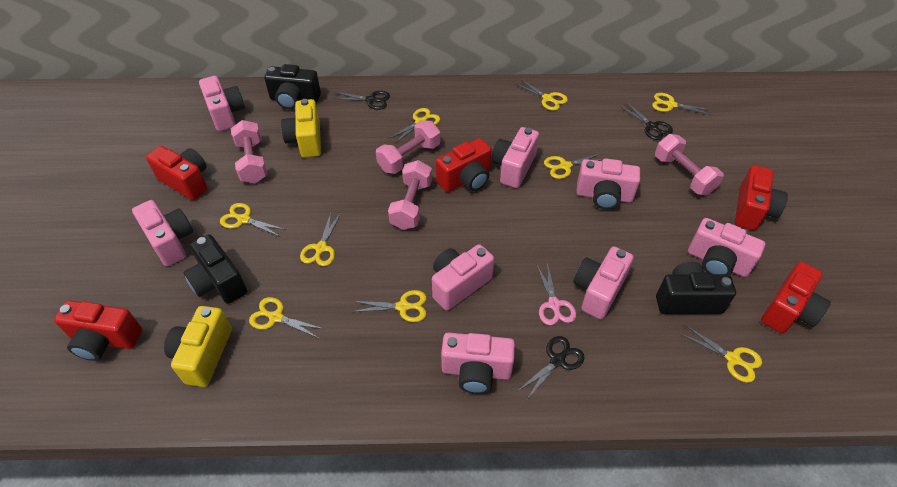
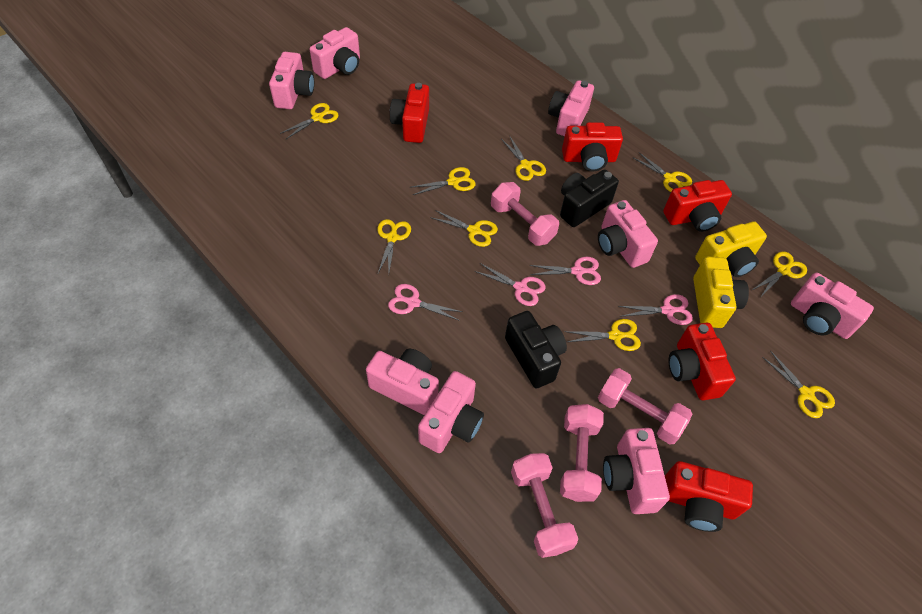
black camera: 3 -> 2
black scissors: 3 -> 0
pink scissors: 1 -> 4

